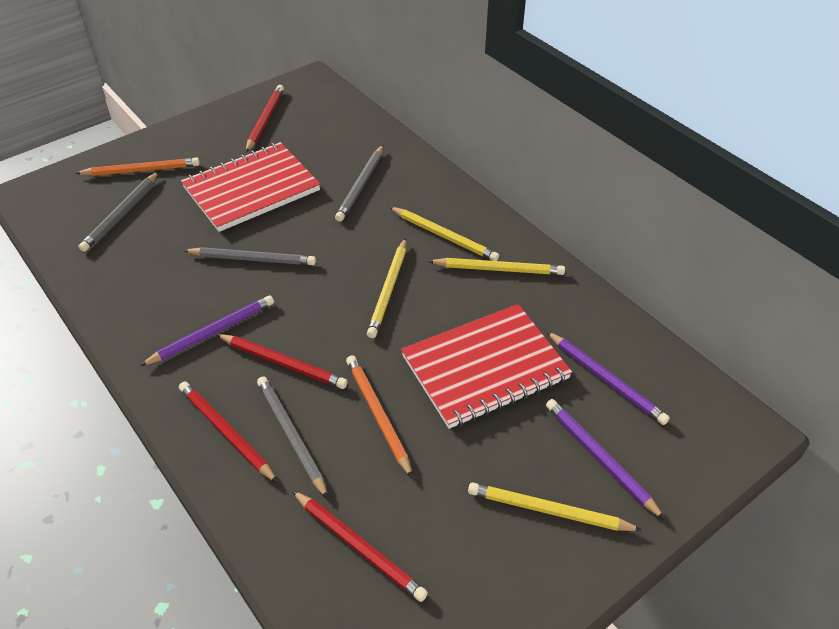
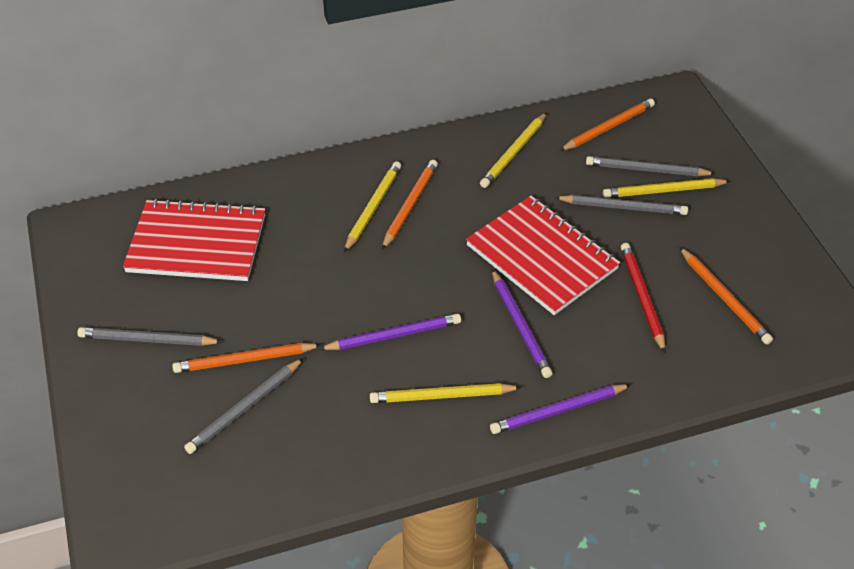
orange pencil: 2 -> 4
red pencil: 4 -> 1

